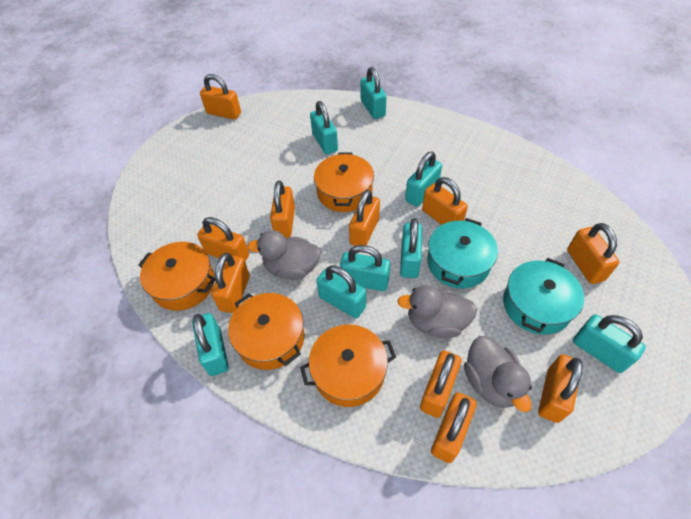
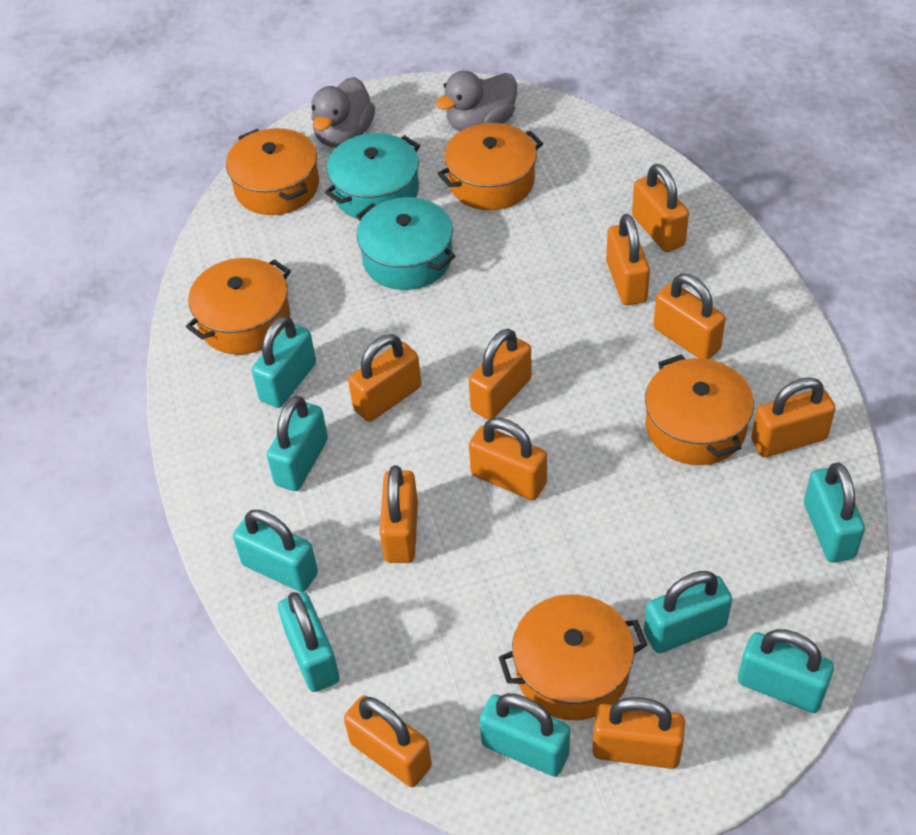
grey duck: 3 -> 2
orange pot: 4 -> 5

